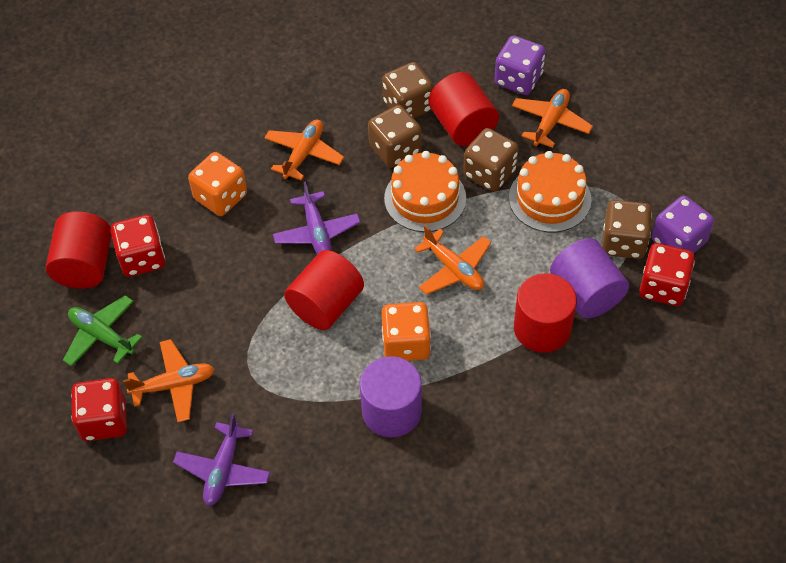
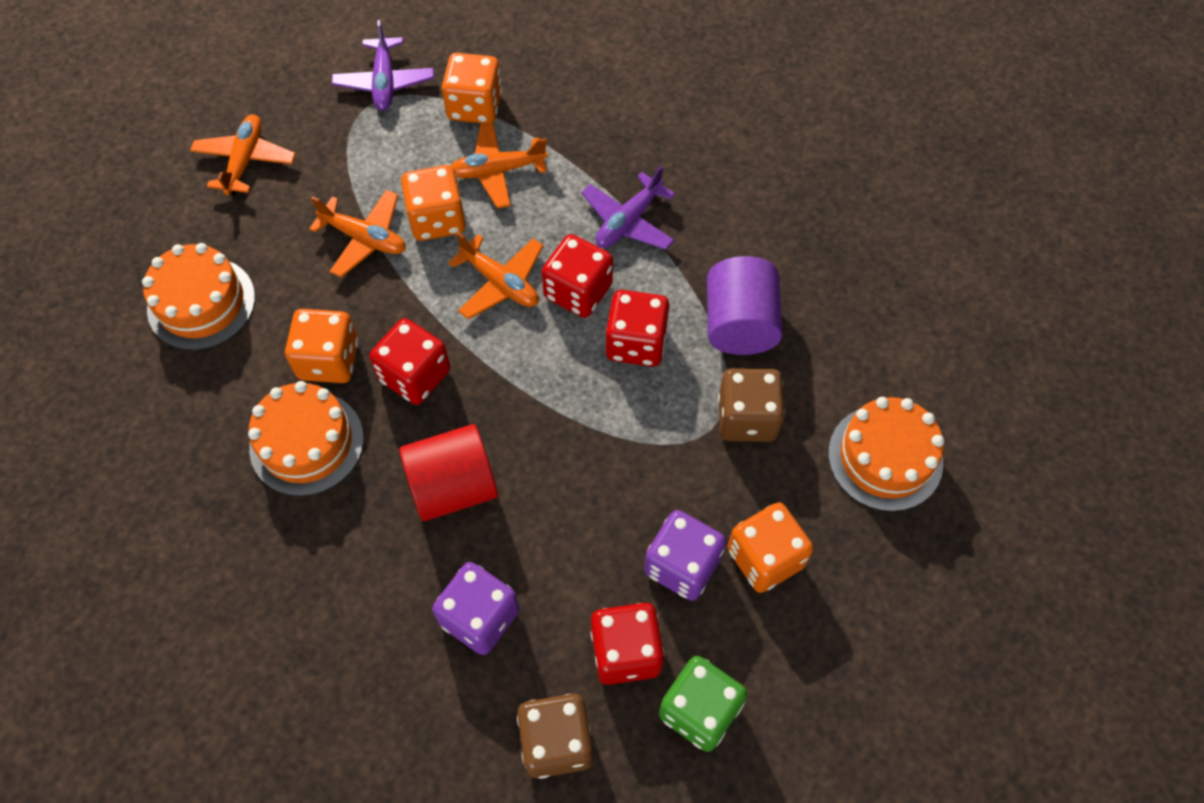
brown dice: 4 -> 2
green dice: 0 -> 1
green plane: 1 -> 0
orange cake: 2 -> 3
orange dice: 2 -> 4
purple cylinder: 2 -> 1
red cylinder: 4 -> 1
red dice: 3 -> 4

